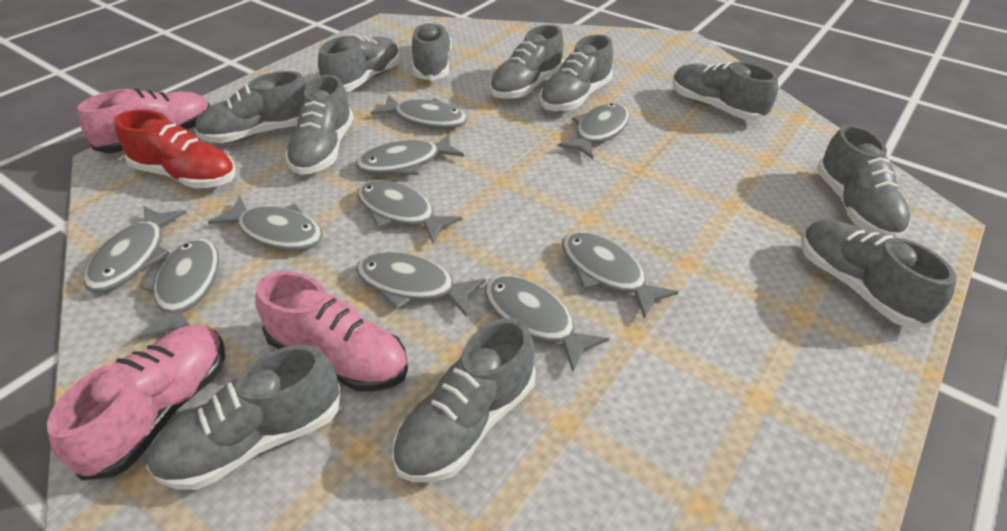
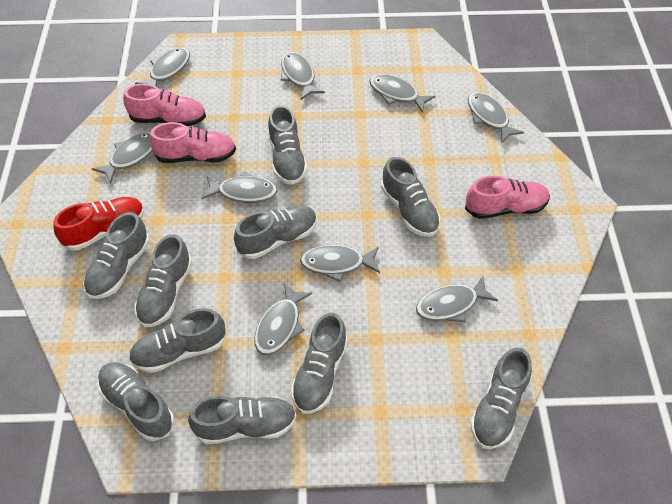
grey fish: 10 -> 9
grey shoe: 11 -> 10

